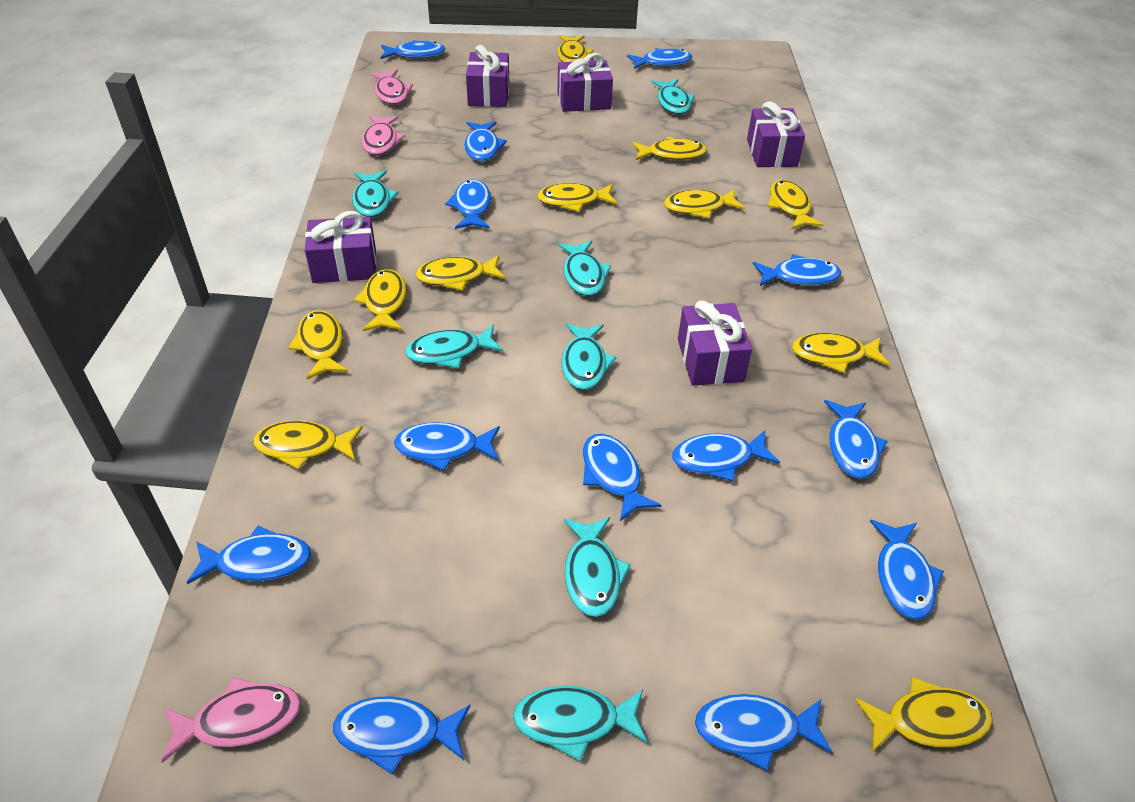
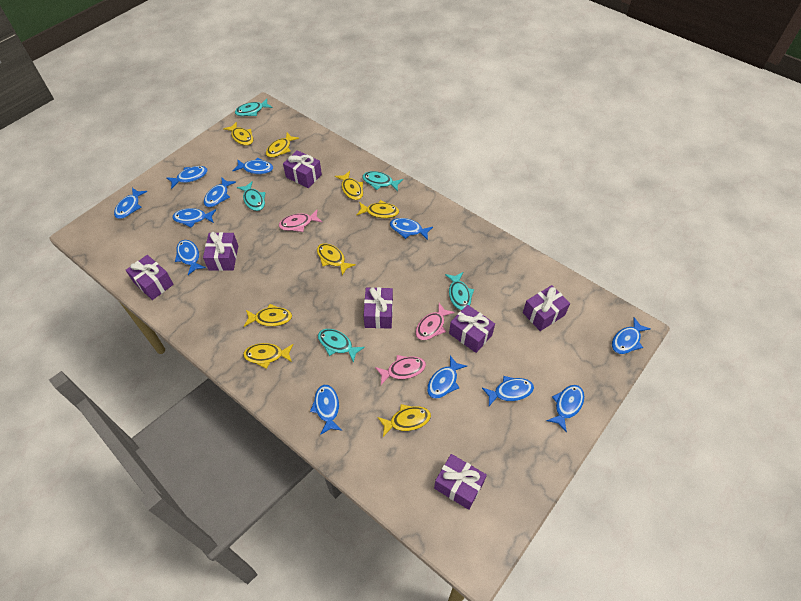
blue fish: 13 -> 12
purple gift: 5 -> 7
turquoise fish: 7 -> 5
yellow fish: 11 -> 8

